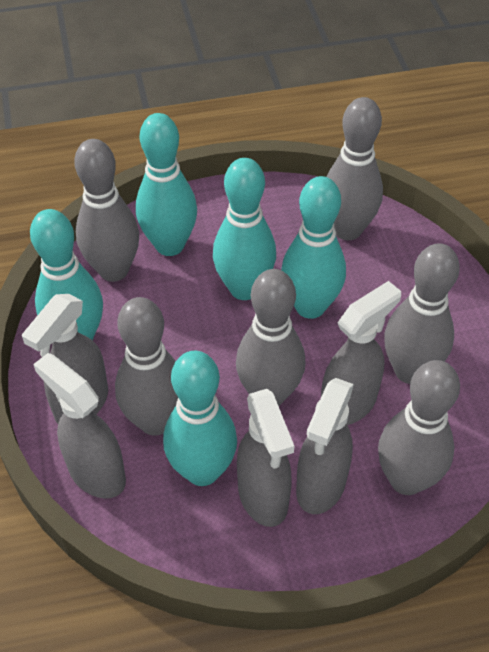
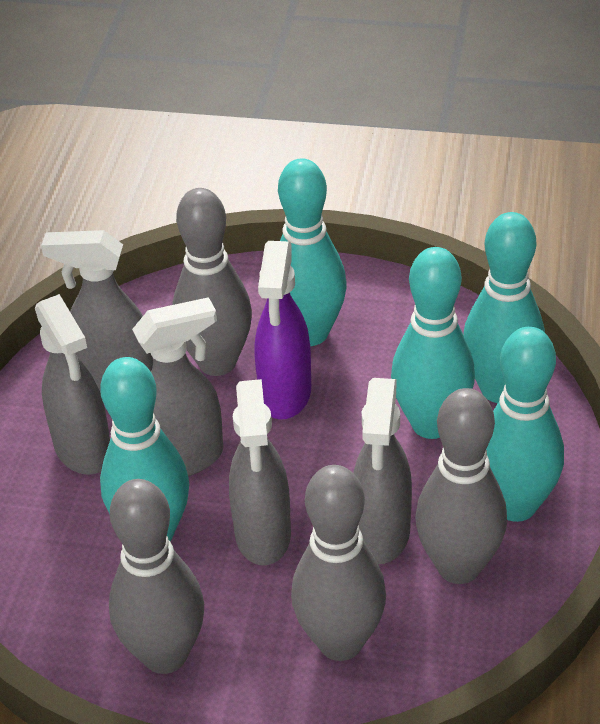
grey bowling pin: 6 -> 4
purple spray bottle: 0 -> 1

